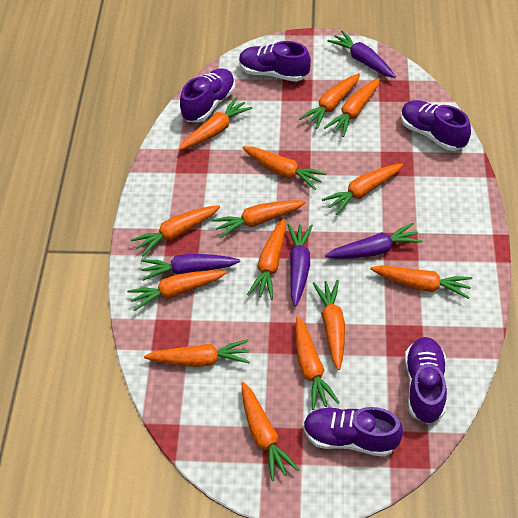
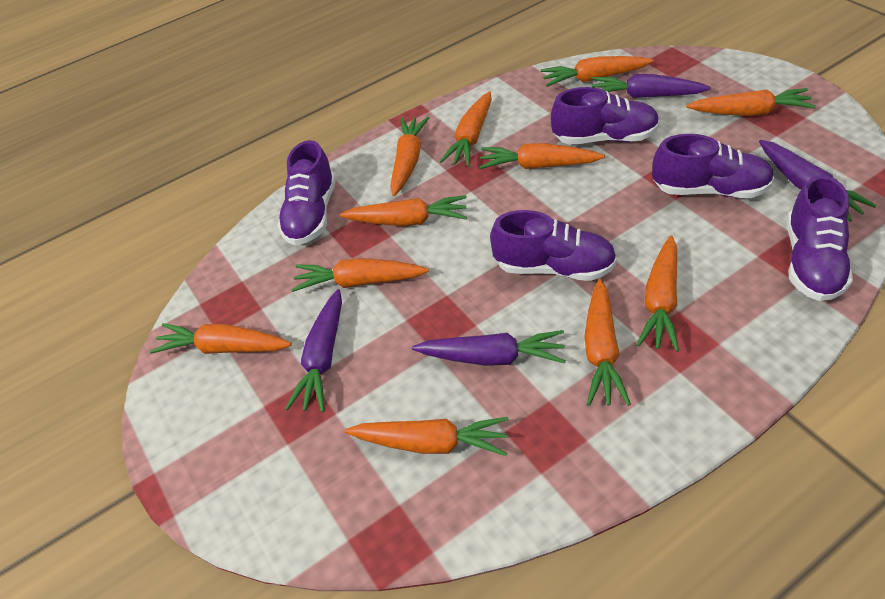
orange carrot: 14 -> 11

